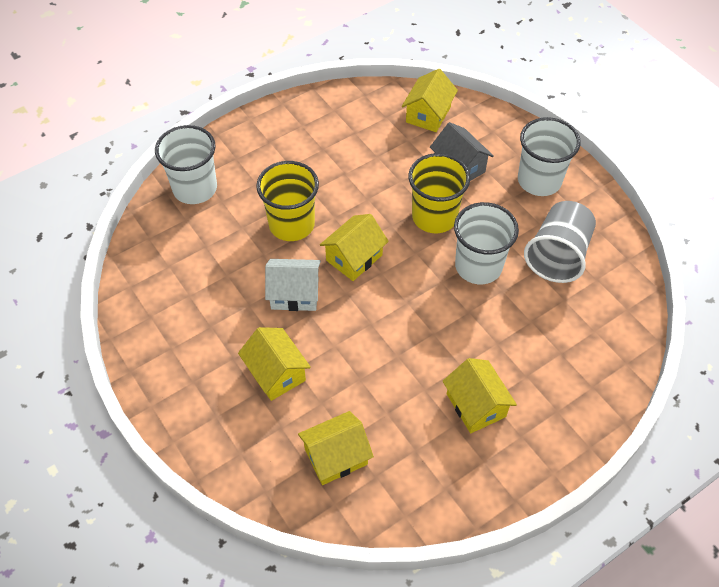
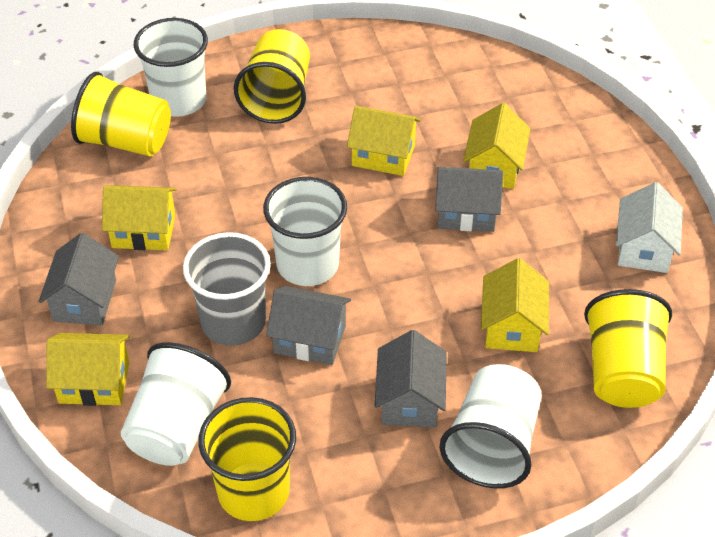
grey house: 1 -> 4
white cup: 3 -> 4
yellow cup: 2 -> 4

